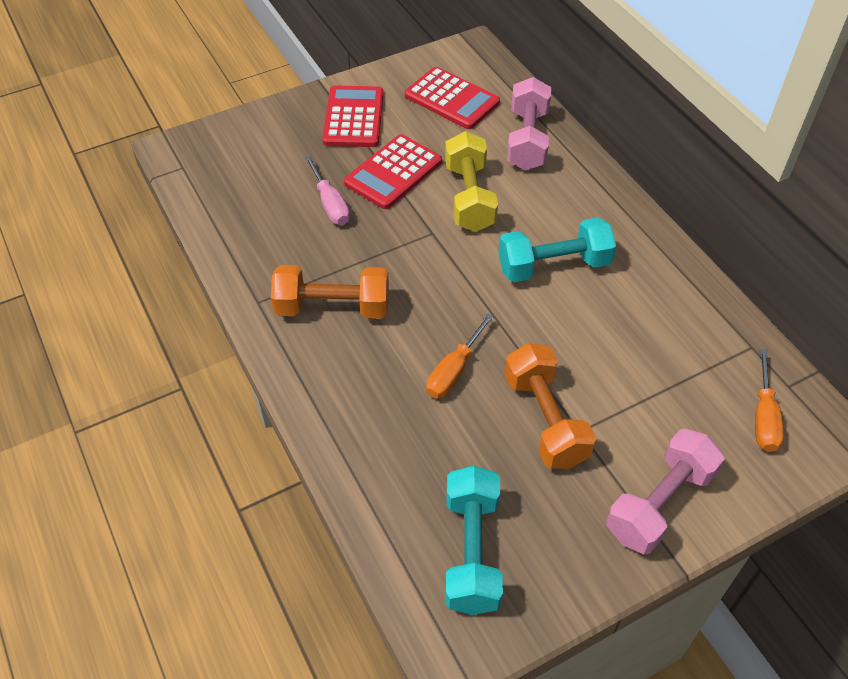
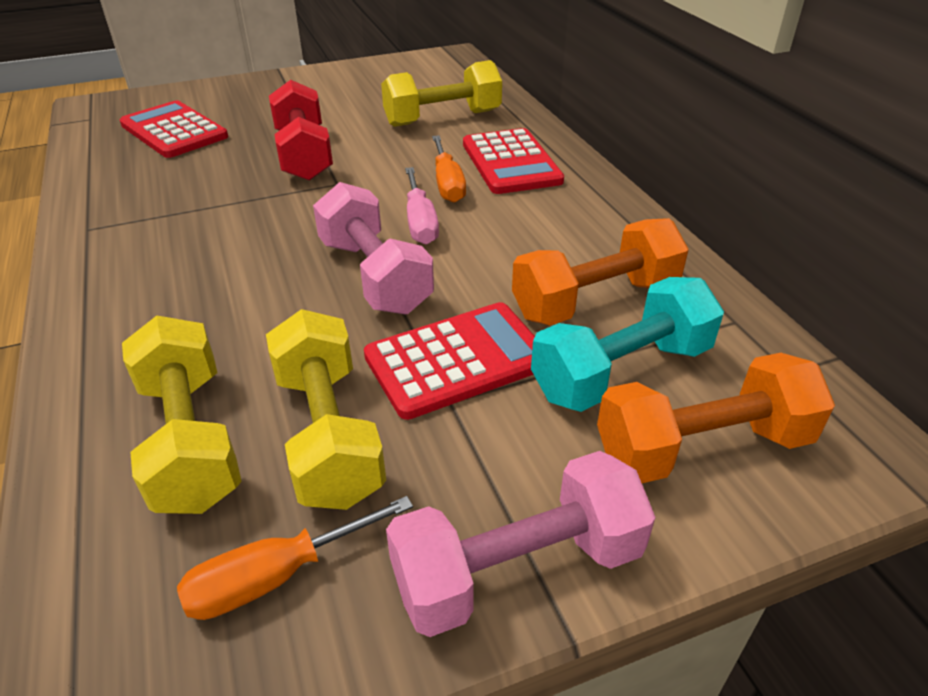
red dumbbell: 0 -> 1
turquoise dumbbell: 2 -> 1
yellow dumbbell: 1 -> 3

